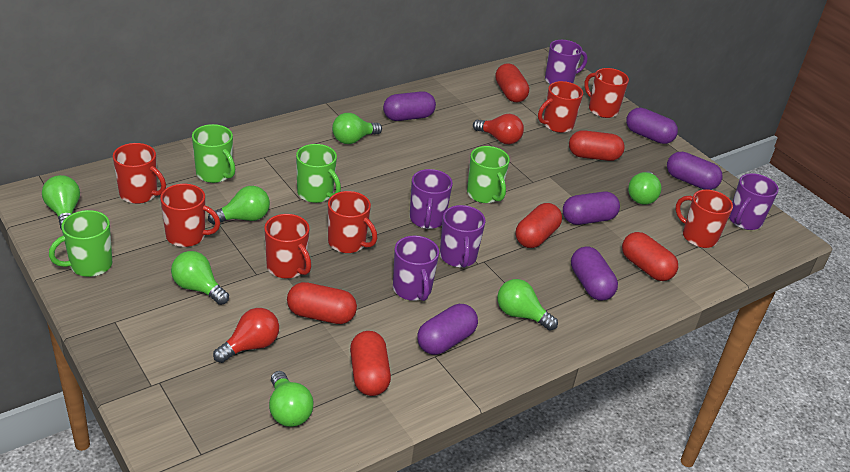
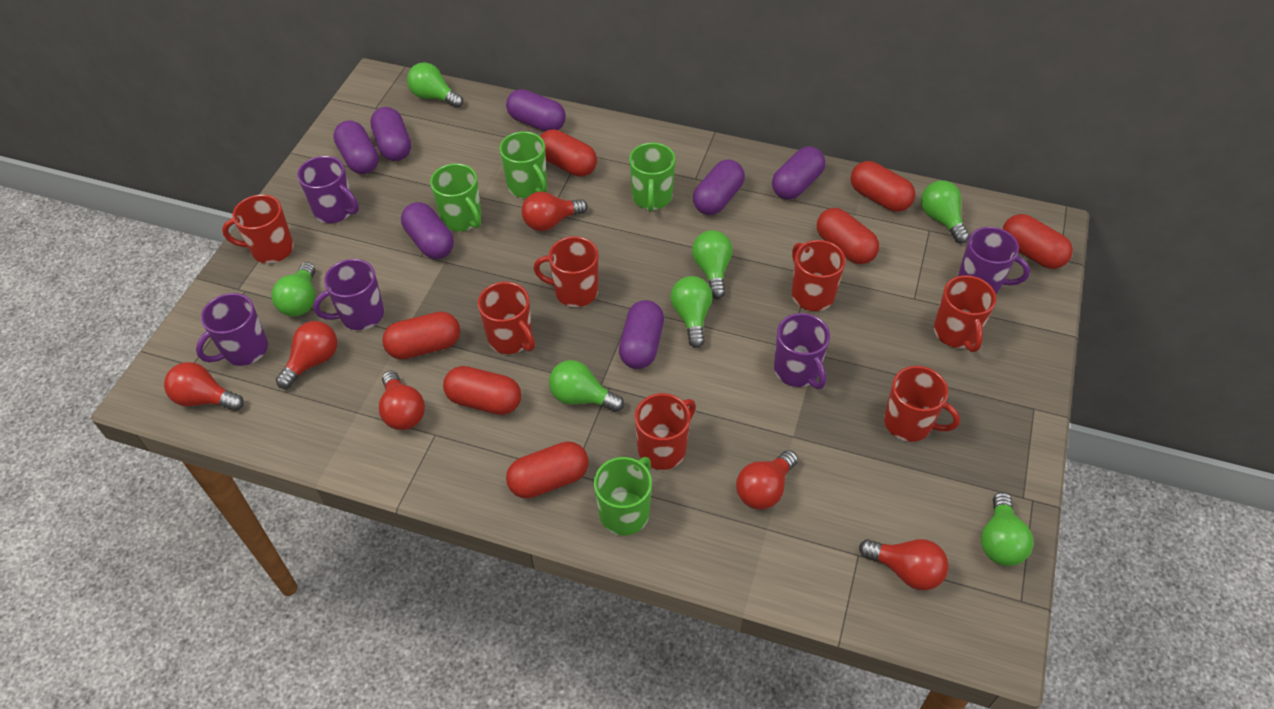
purple capsule: 6 -> 7
red capsule: 6 -> 7
red light bulb: 2 -> 6

